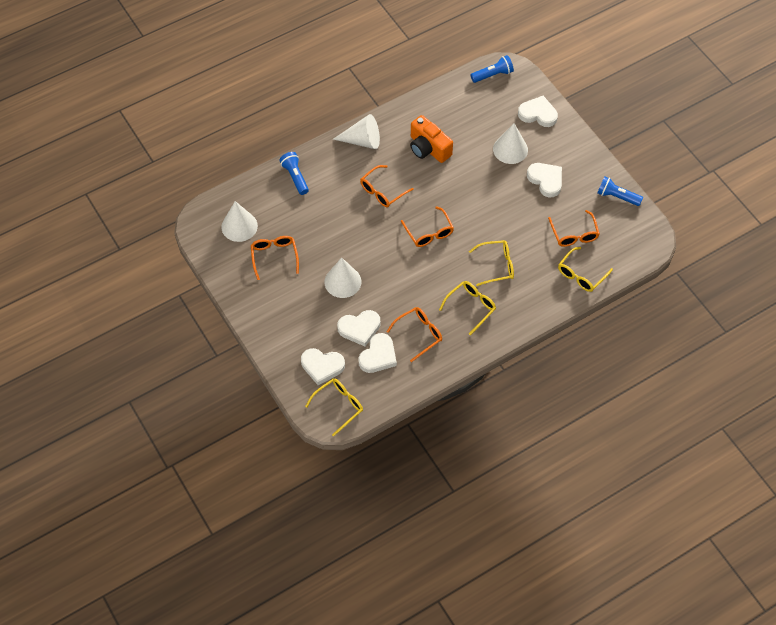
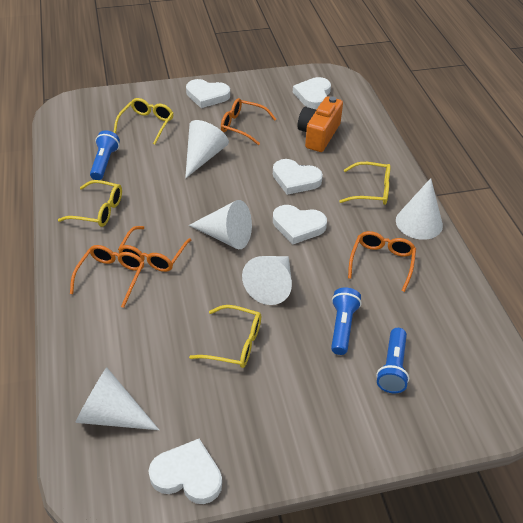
orange glasses: 5 -> 4
white cone: 4 -> 5

